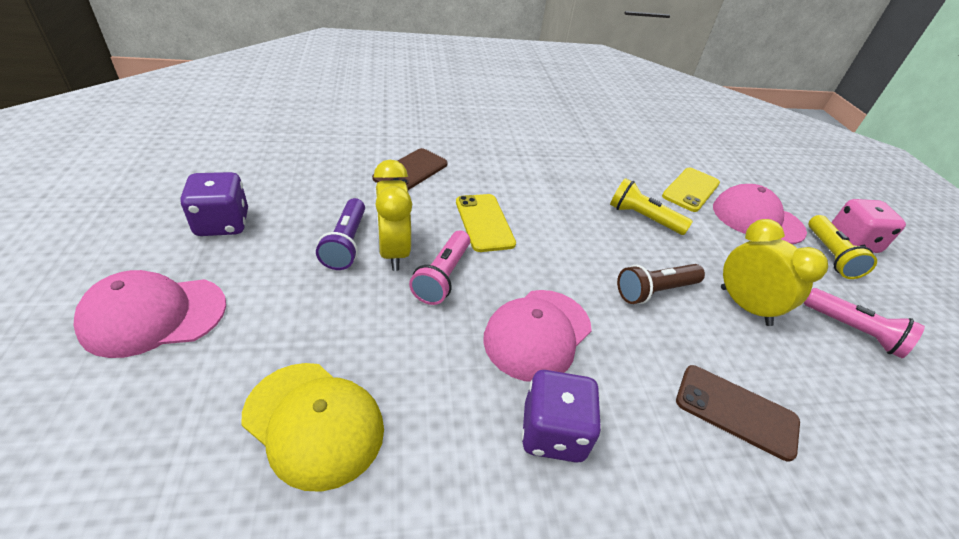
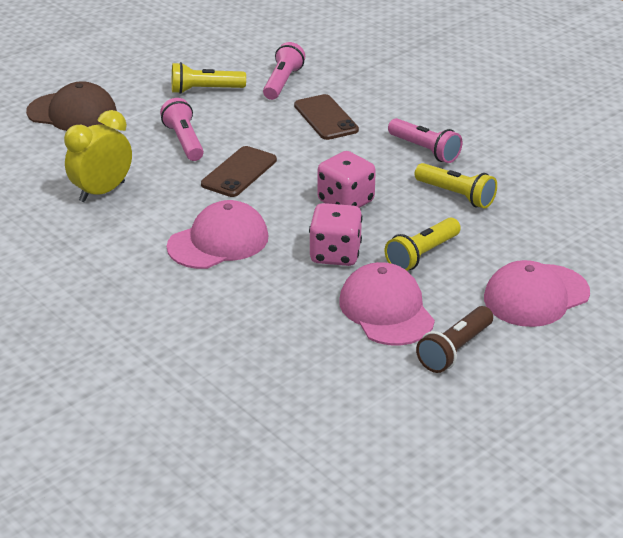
brown cap: 0 -> 1
pink dice: 1 -> 2
pink flashlight: 2 -> 3
purple dice: 2 -> 0
purple flashlight: 1 -> 0
yellow cap: 1 -> 0
yellow clock: 2 -> 1
yellow flashlight: 2 -> 3
yellow phone: 2 -> 0

